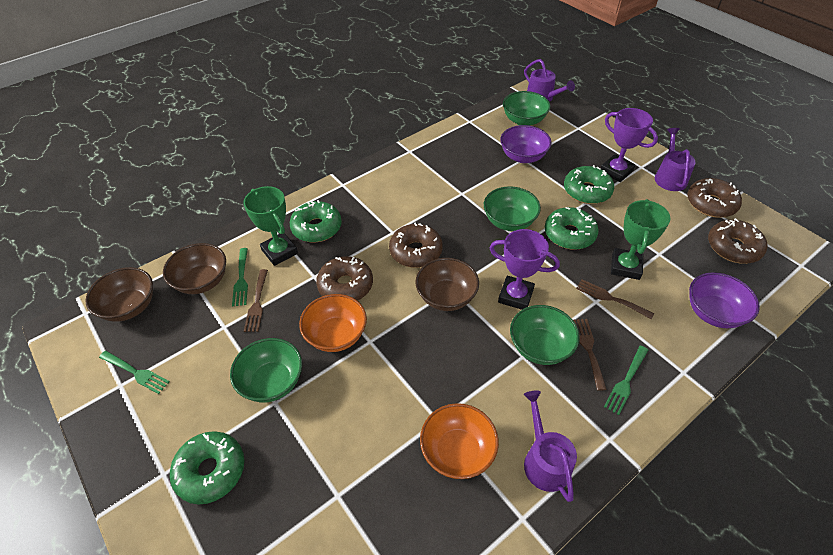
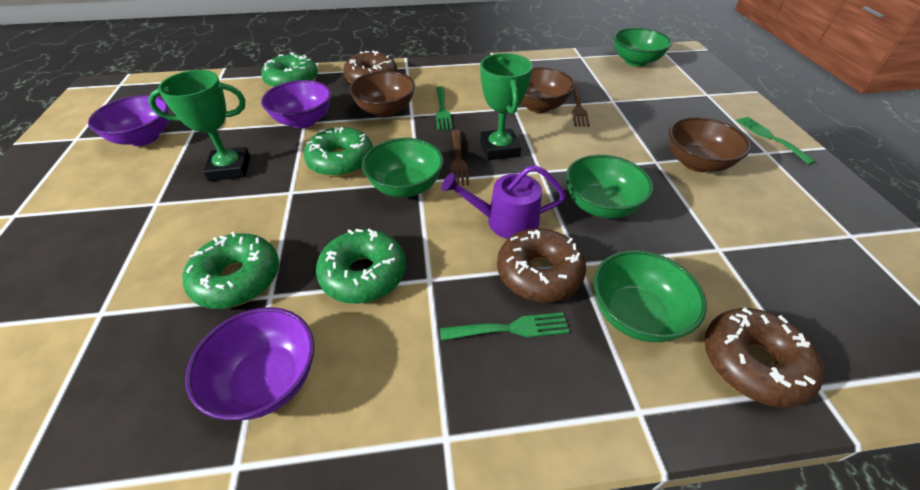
brown donut: 4 -> 3
brown fork: 3 -> 2
orange bowl: 2 -> 0
purple bowl: 2 -> 3
purple trophy: 2 -> 0
purple watering can: 3 -> 1

